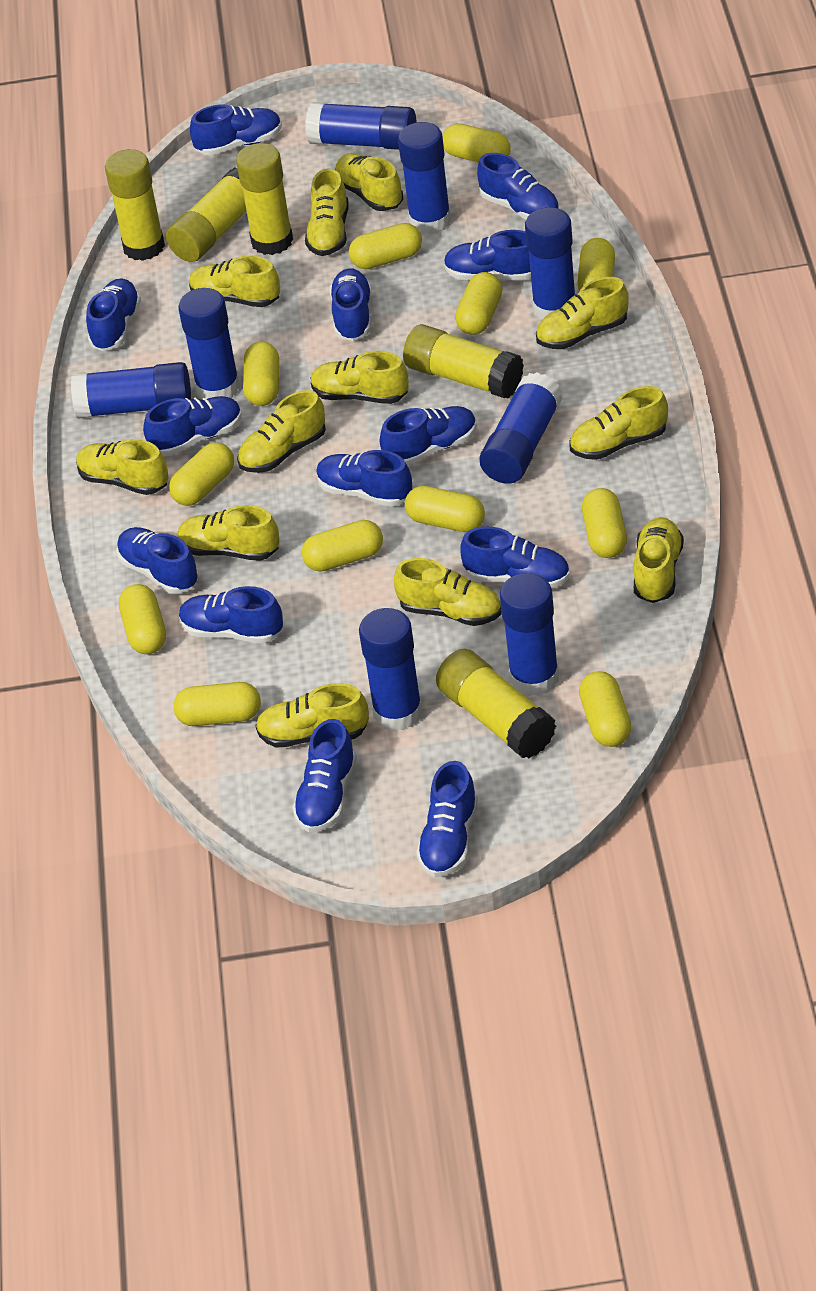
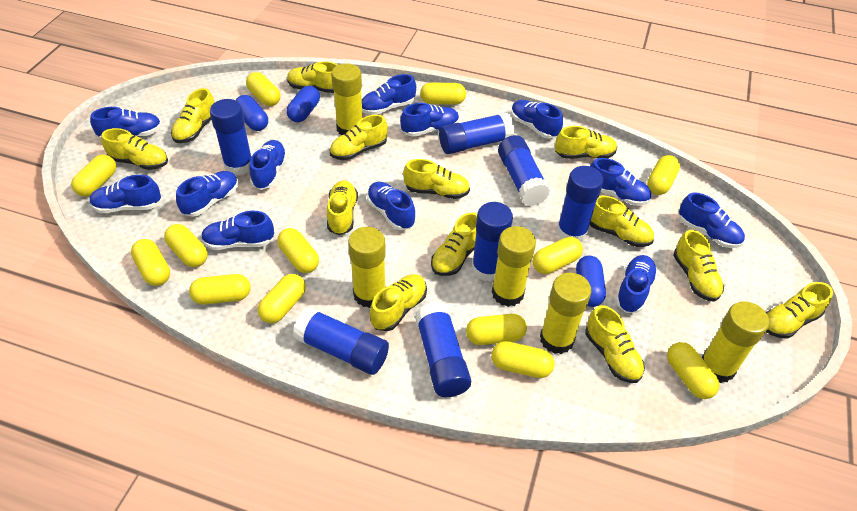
blue capsule: 0 -> 3
blue glue stick: 8 -> 7
blue shoe: 13 -> 12
yellow capsule: 12 -> 13
yellow shoe: 12 -> 13

